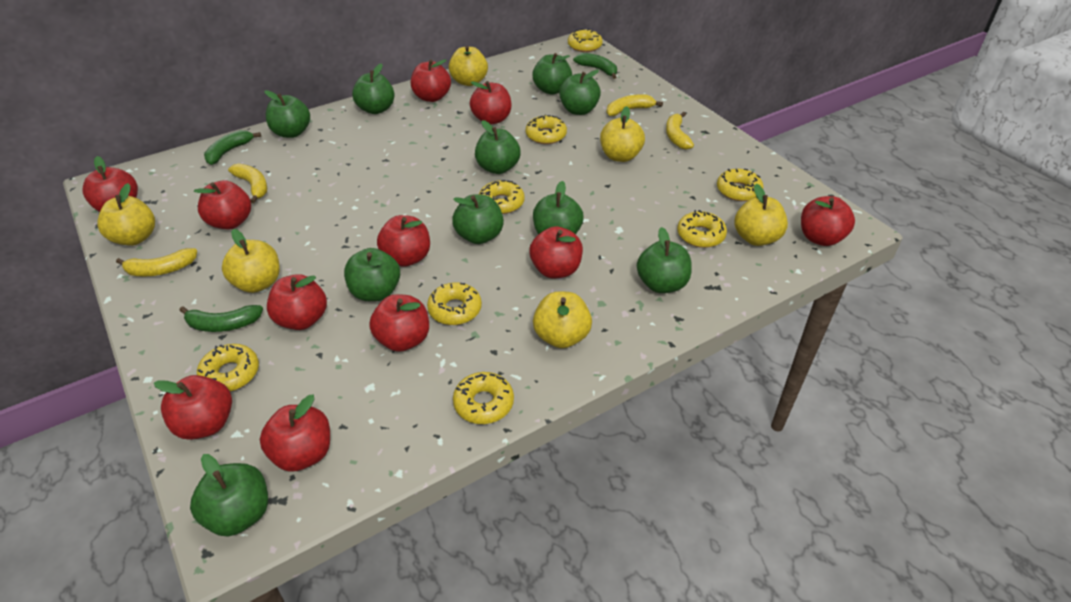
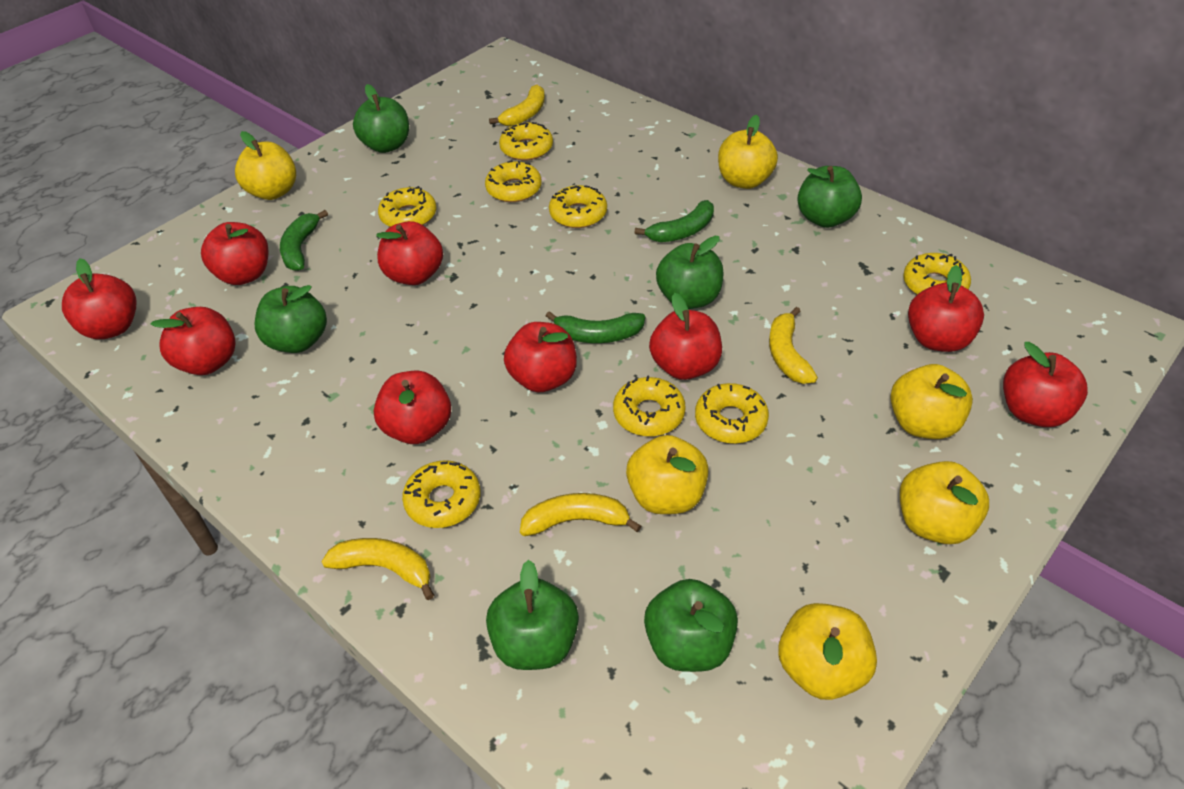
green apple: 10 -> 6
red apple: 11 -> 9

